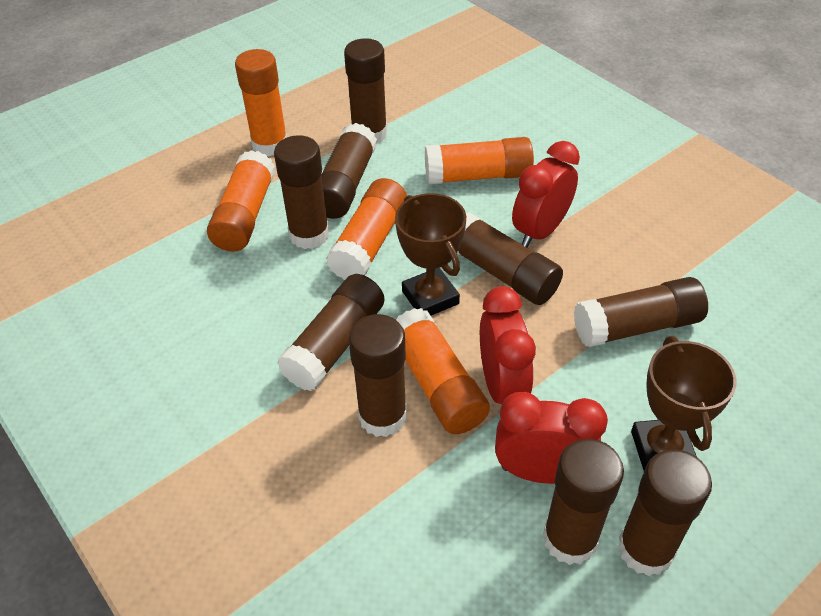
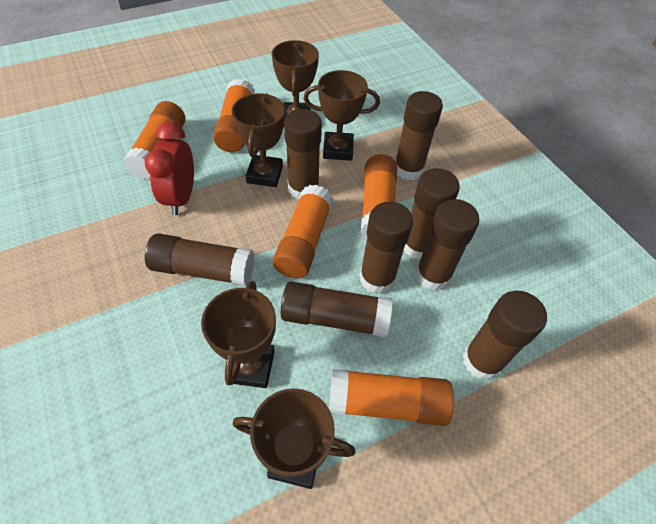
brown glue stick: 9 -> 8
brown trophy: 2 -> 5
red clock: 3 -> 1

